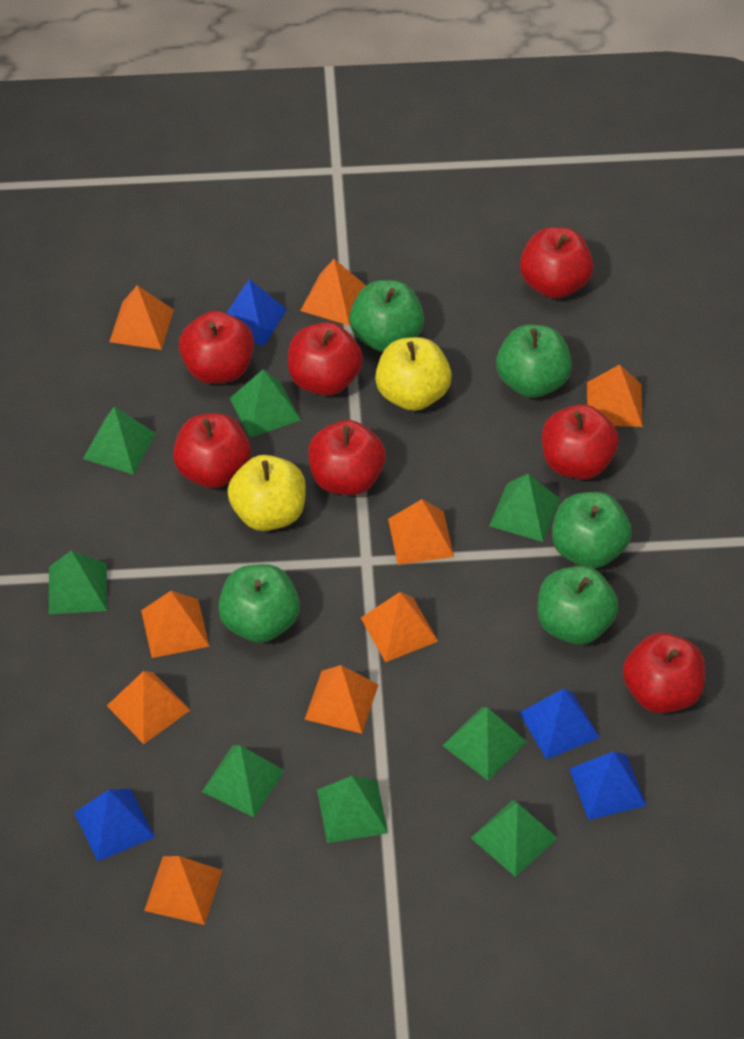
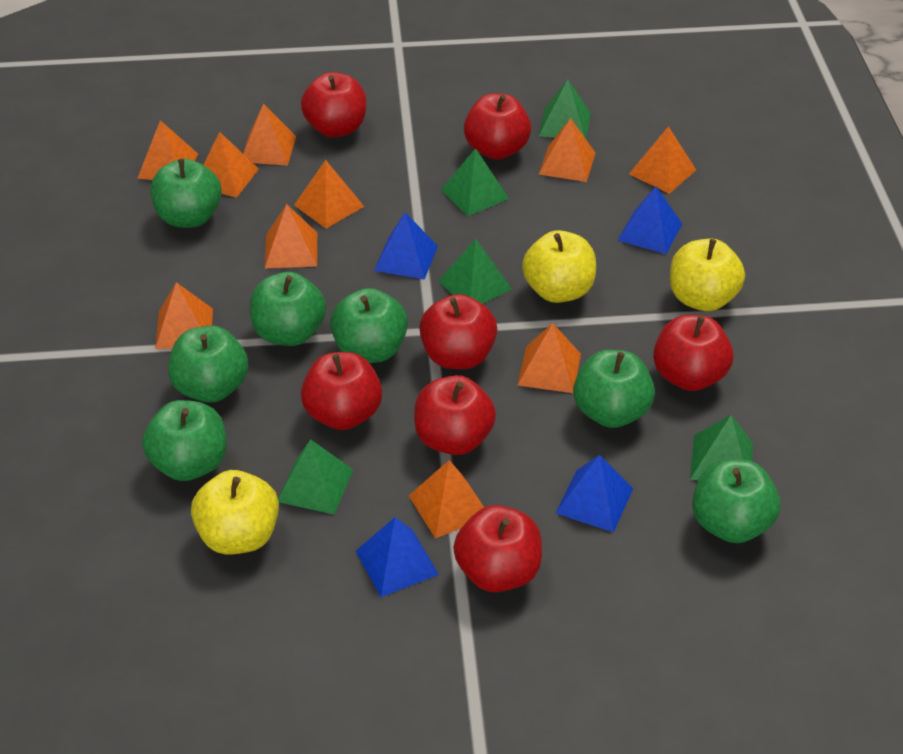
green apple: 5 -> 7
green pyramid: 8 -> 5
orange pyramid: 9 -> 10
yellow apple: 2 -> 3

